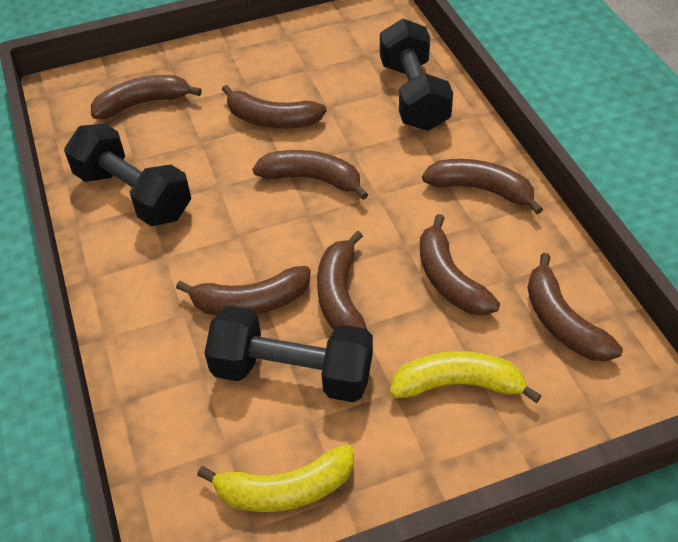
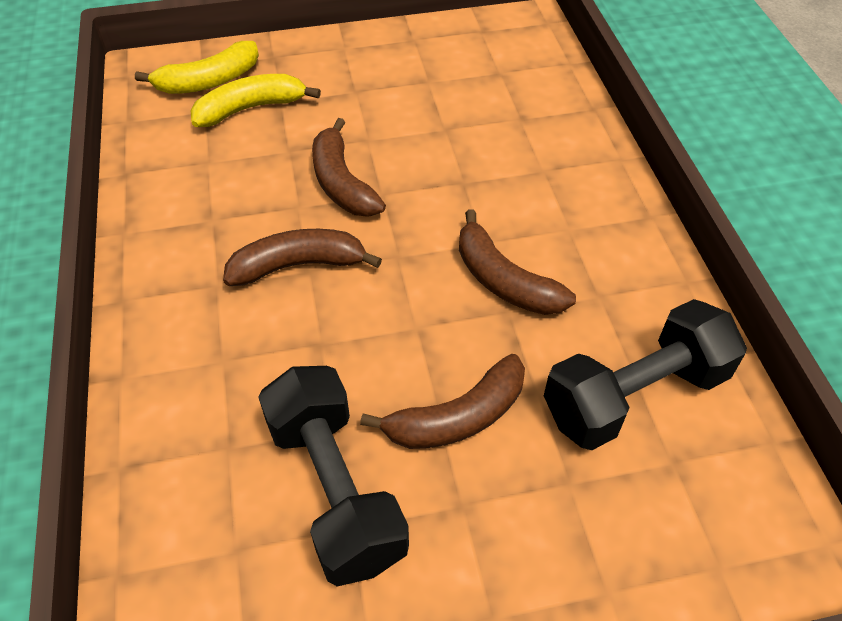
black dumbbell: 3 -> 2
brown banana: 8 -> 4

